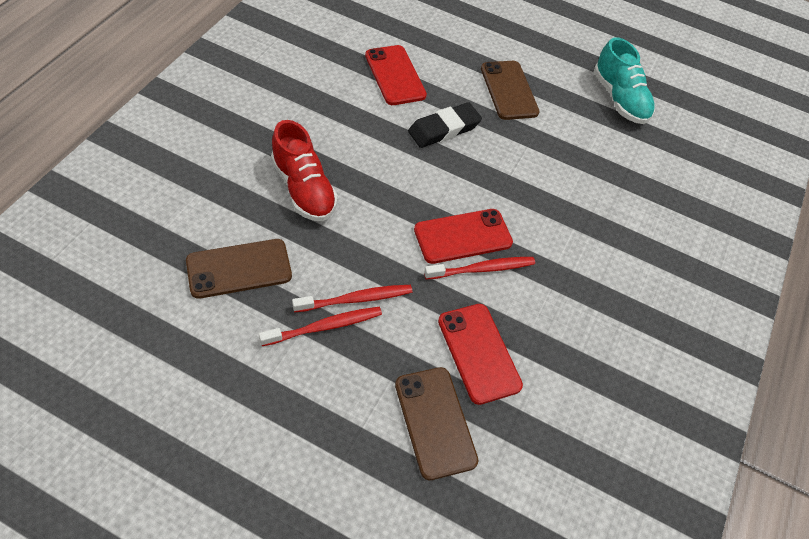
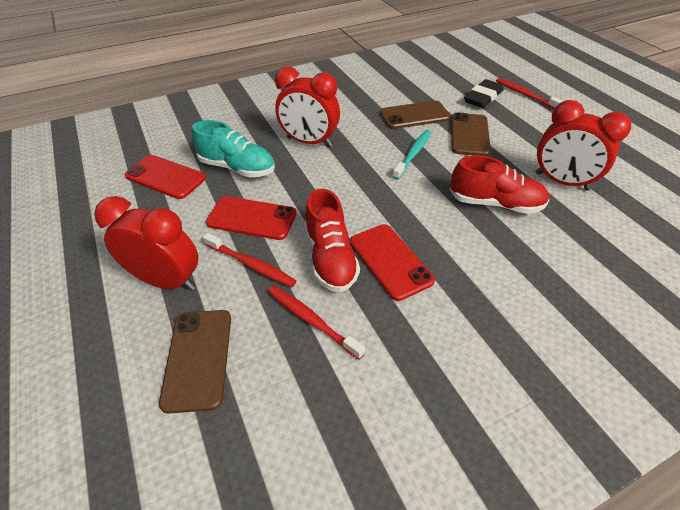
red clock: 0 -> 3
red shoe: 1 -> 2
turquoise toothbrush: 0 -> 1

